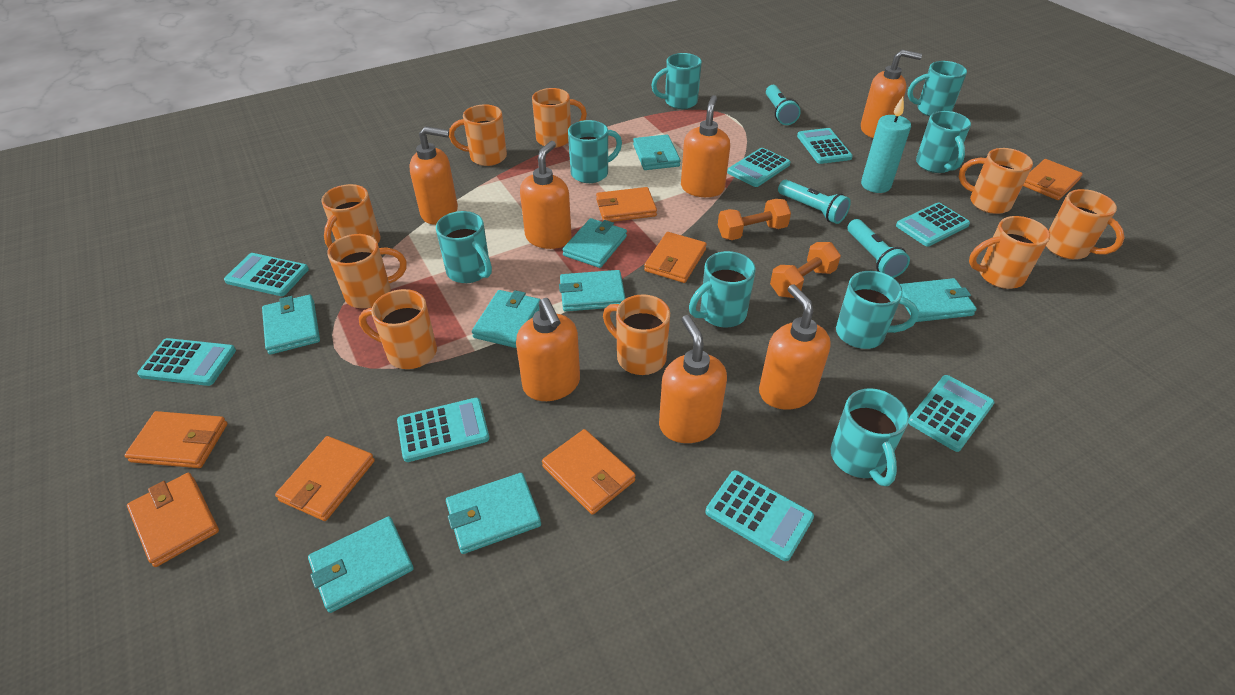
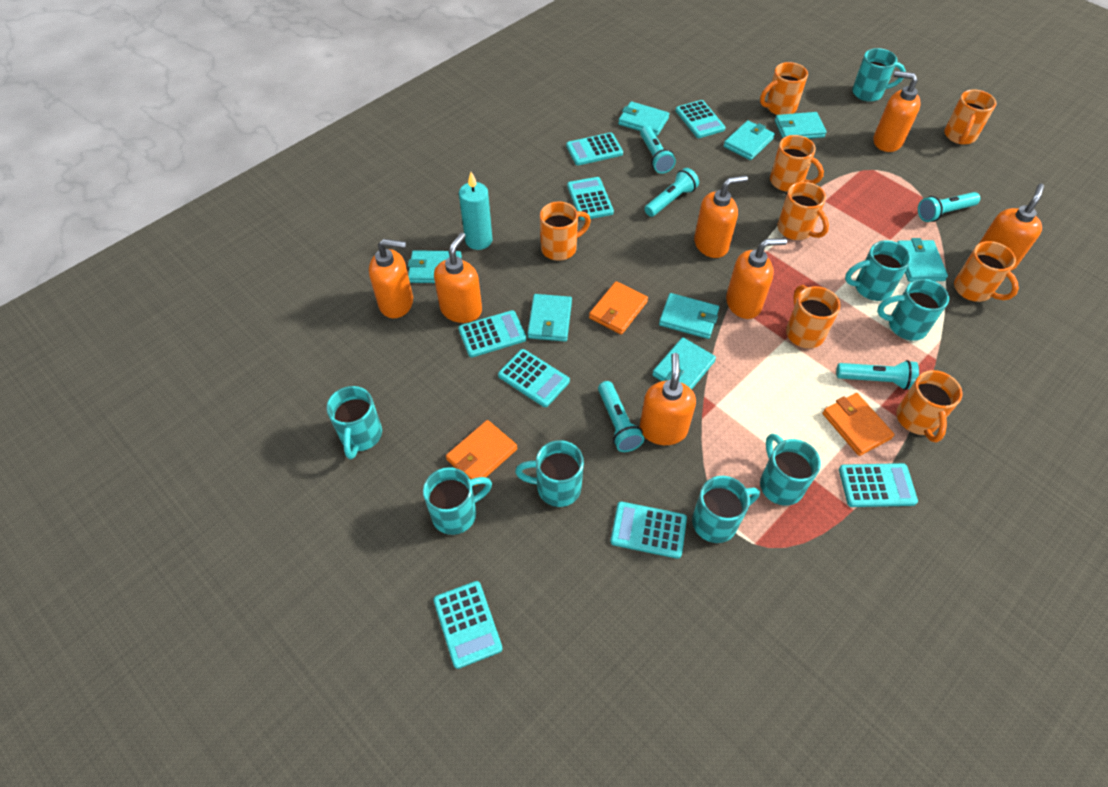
orange dumbbell: 2 -> 0
orange mug: 9 -> 8
orange wallet: 7 -> 3
turquoise flashlight: 3 -> 5

